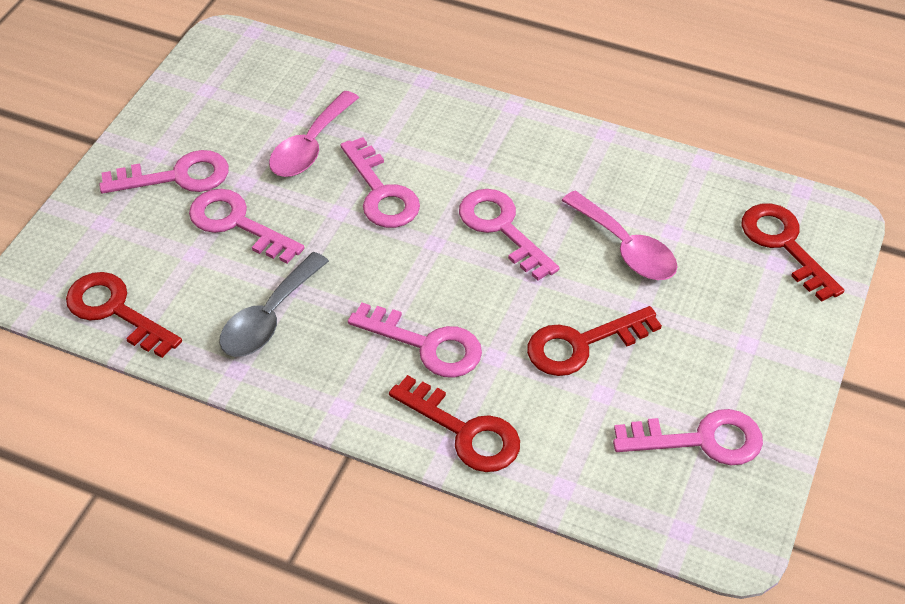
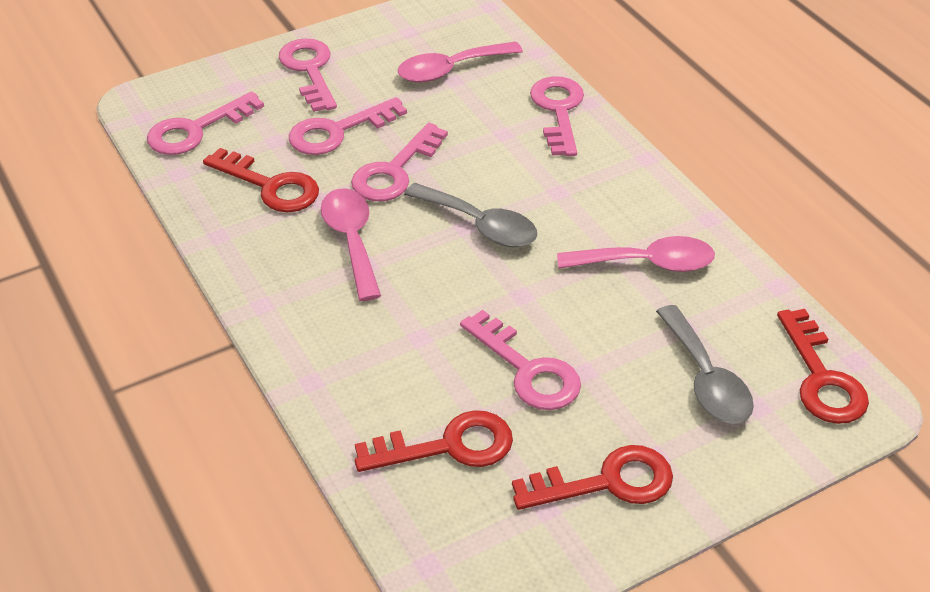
grey spoon: 1 -> 2
pink spoon: 2 -> 3

